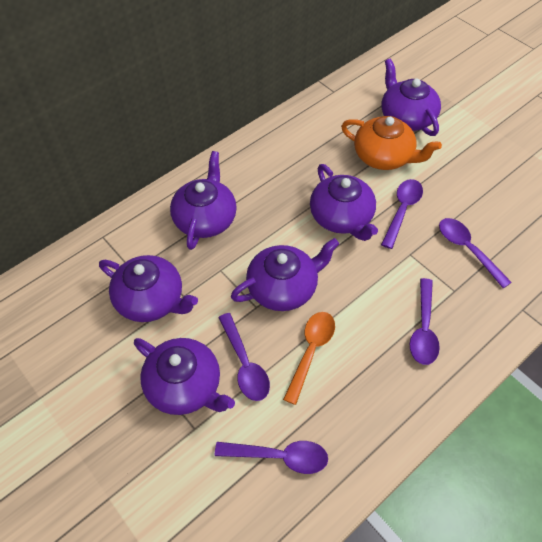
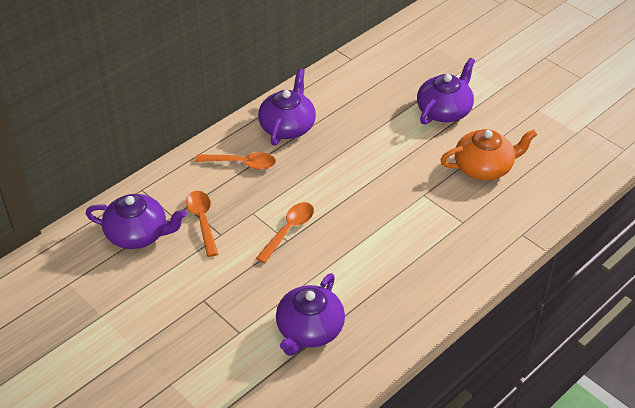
orange spoon: 1 -> 3
purple spoon: 5 -> 0
purple teapot: 6 -> 4

